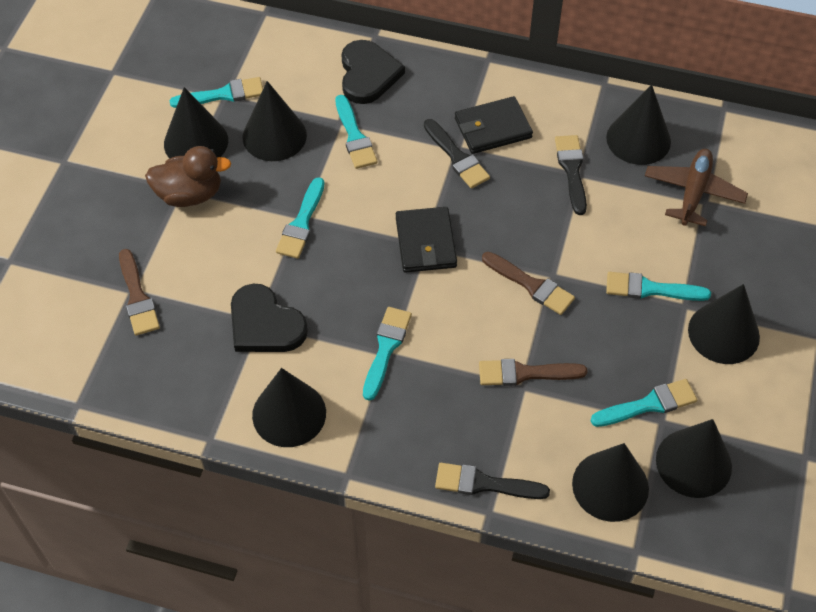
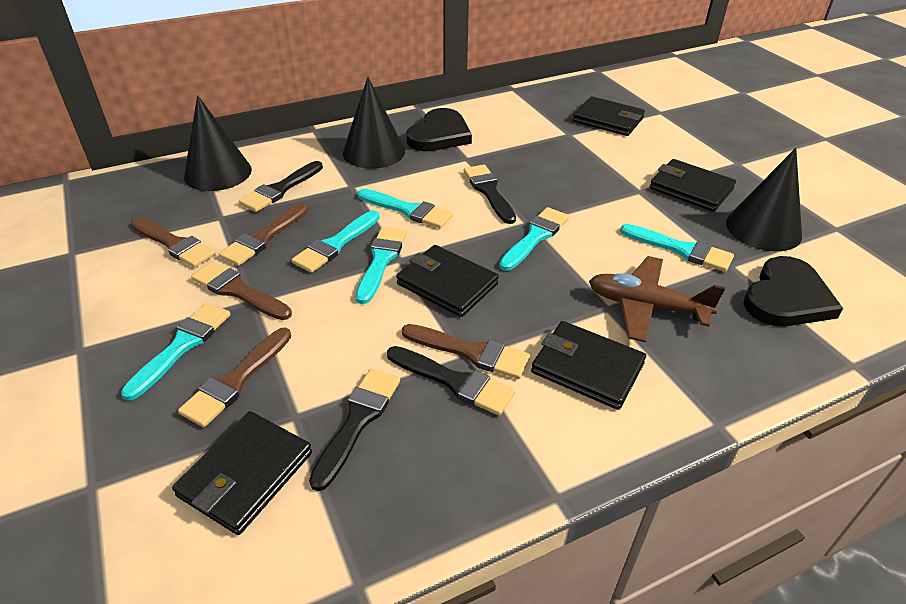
black brush: 3 -> 4
black cone: 7 -> 3
black wallet: 2 -> 5
brown brush: 3 -> 5
brown duck: 1 -> 0

